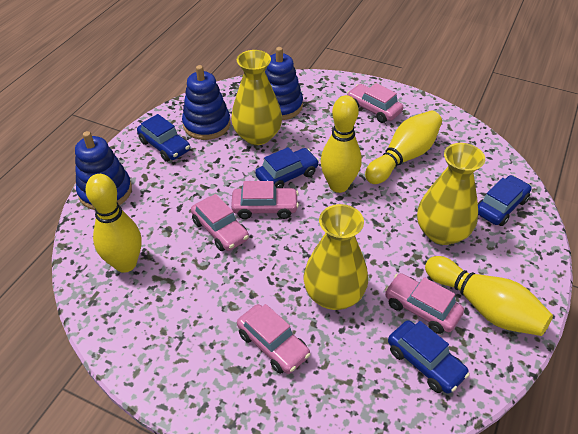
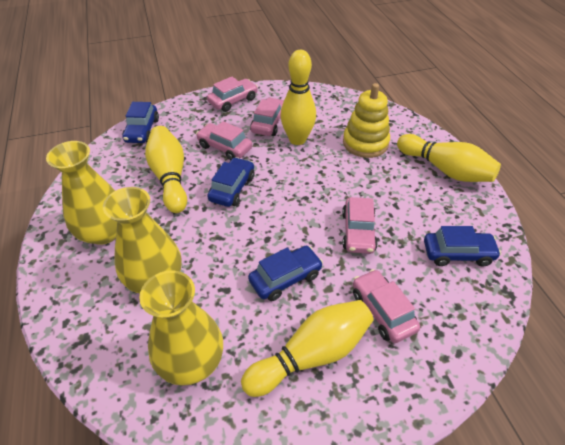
blue stacking toy: 3 -> 0
yellow stacking toy: 0 -> 1

